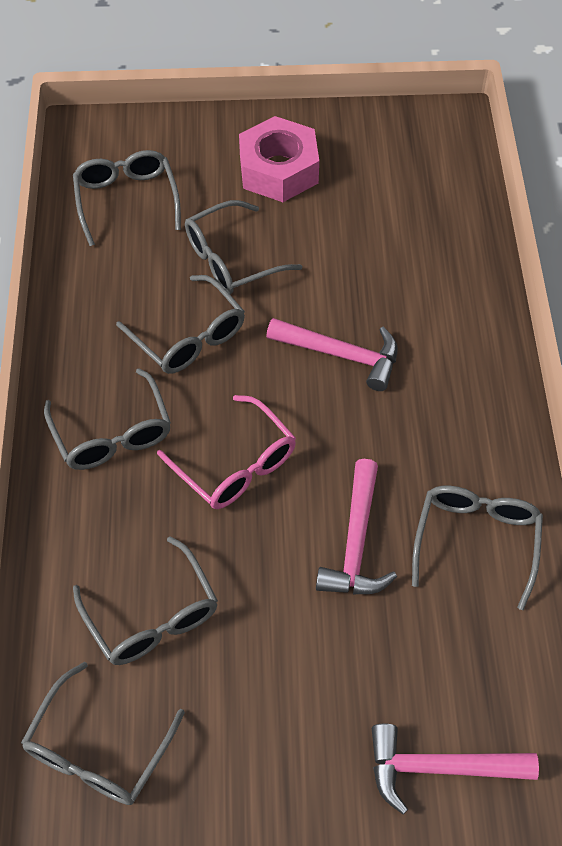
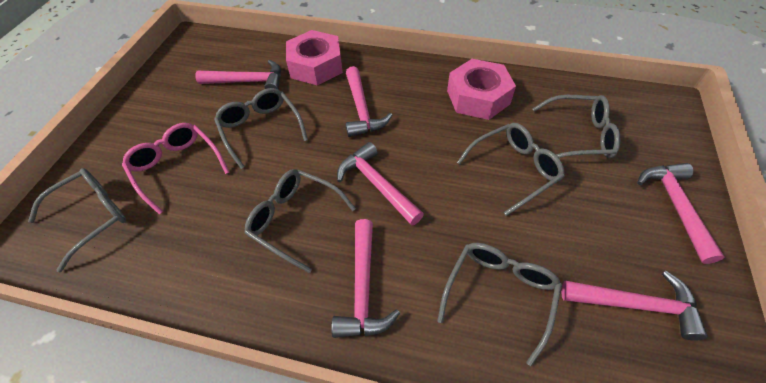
grey glasses: 7 -> 6
pink hammer: 3 -> 6
pink nut: 1 -> 2

